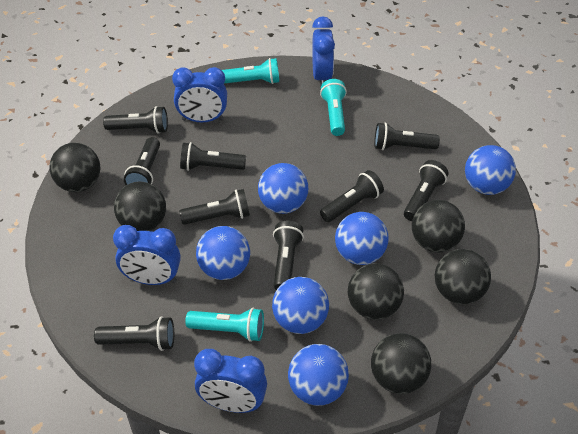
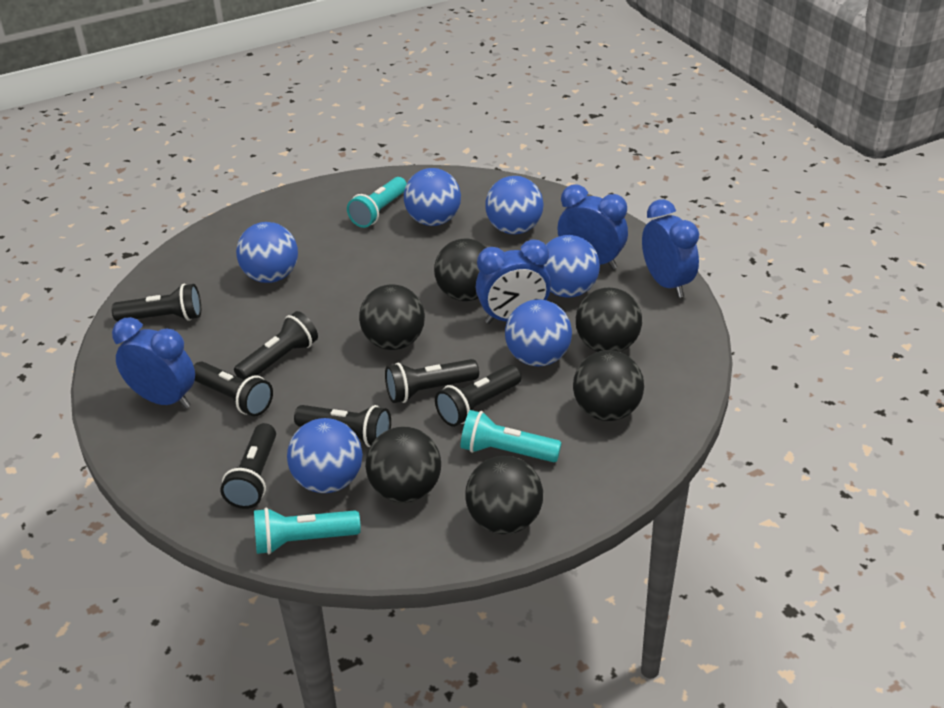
black flashlight: 9 -> 7

